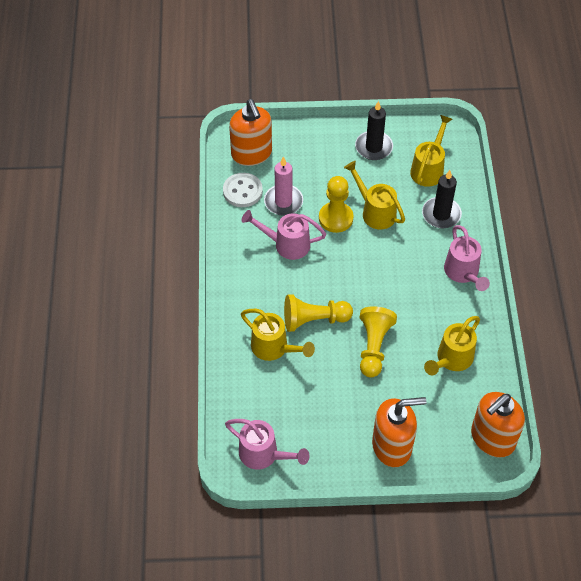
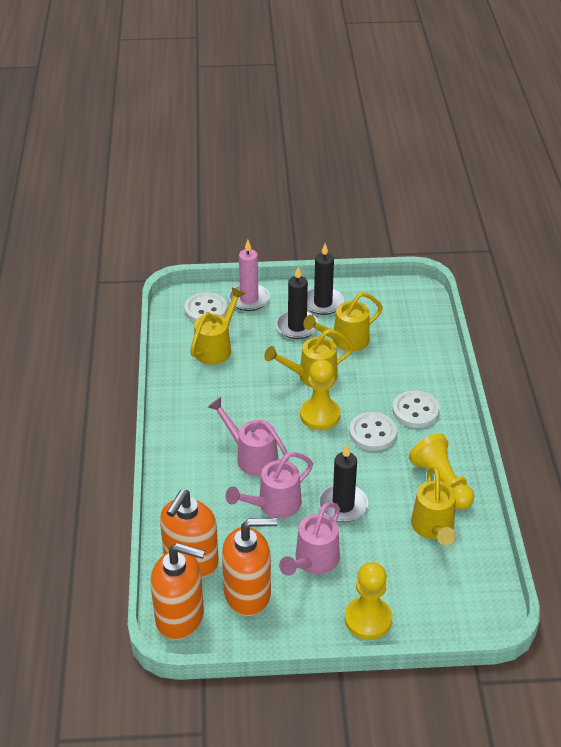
black candle: 2 -> 3
white button: 1 -> 3

